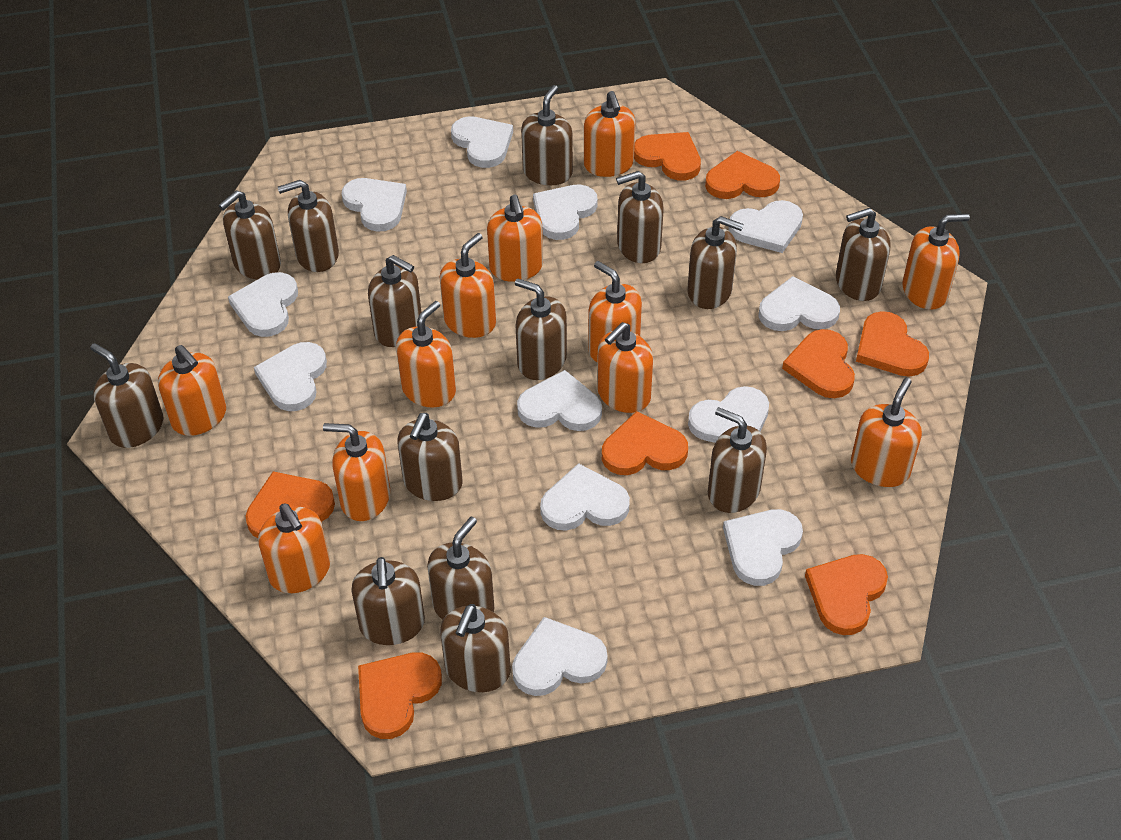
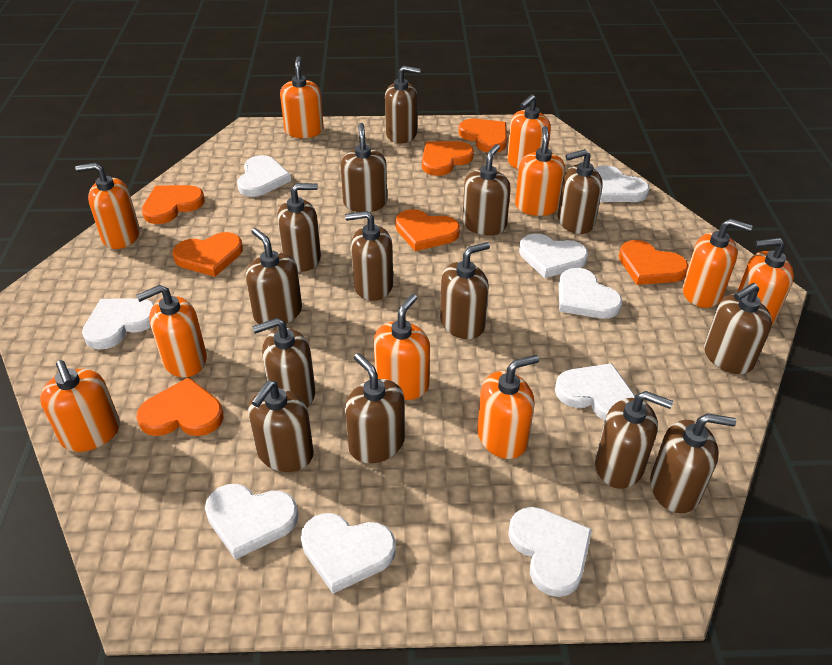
orange heart: 8 -> 7
orange soap dispenser: 11 -> 10
white heart: 12 -> 9

